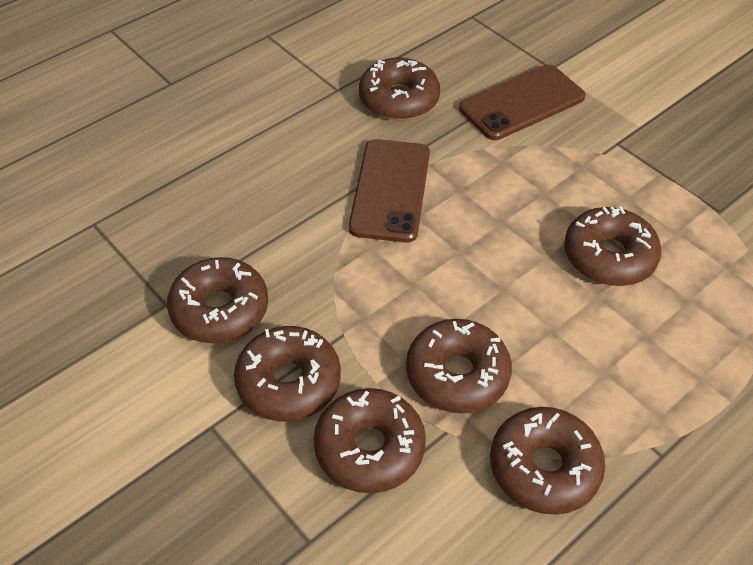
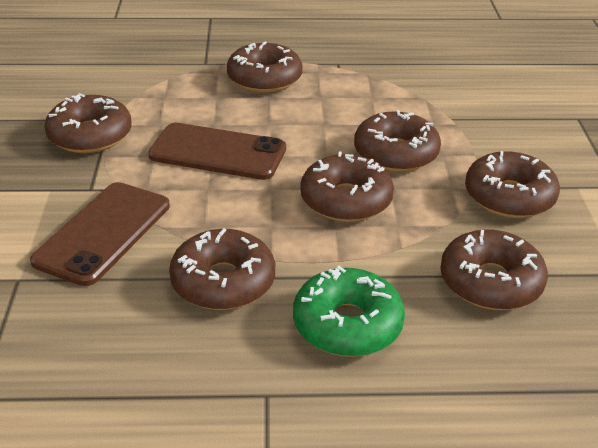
green donut: 0 -> 1

